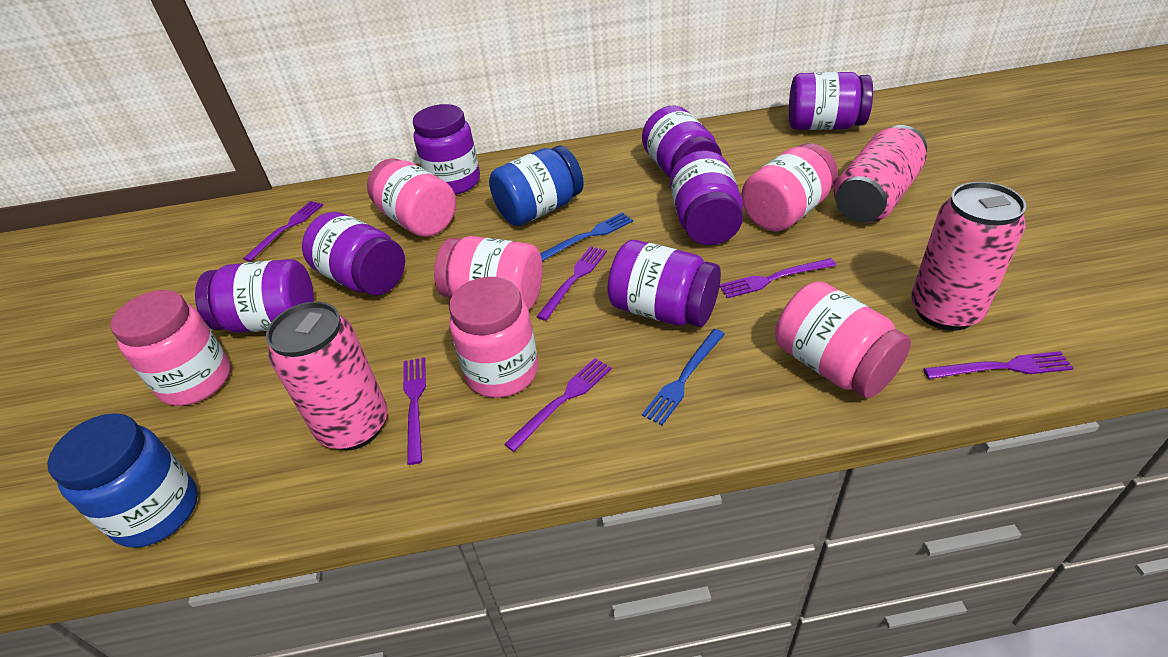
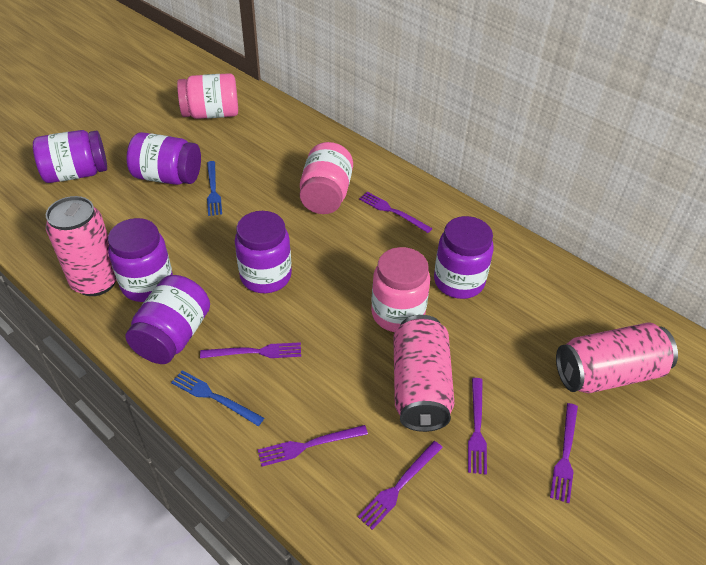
blue jar: 2 -> 0
pink jar: 6 -> 3
purple jar: 7 -> 6

